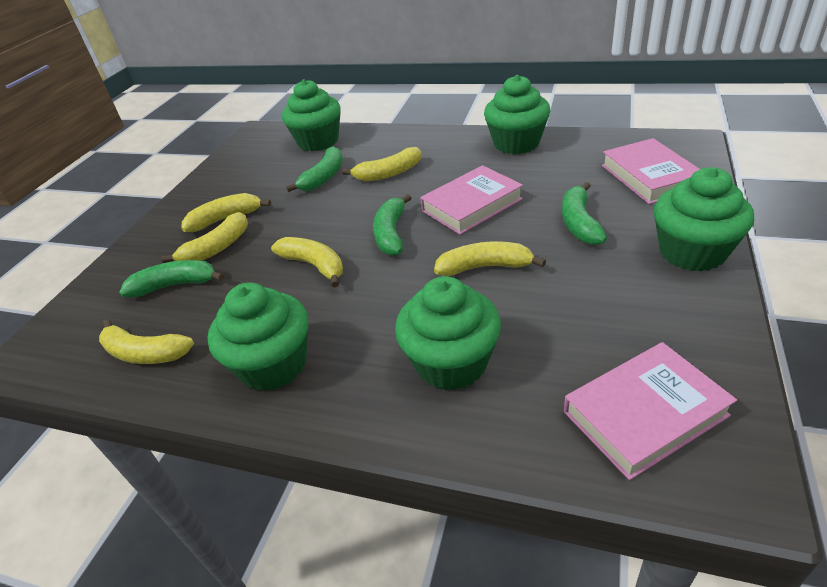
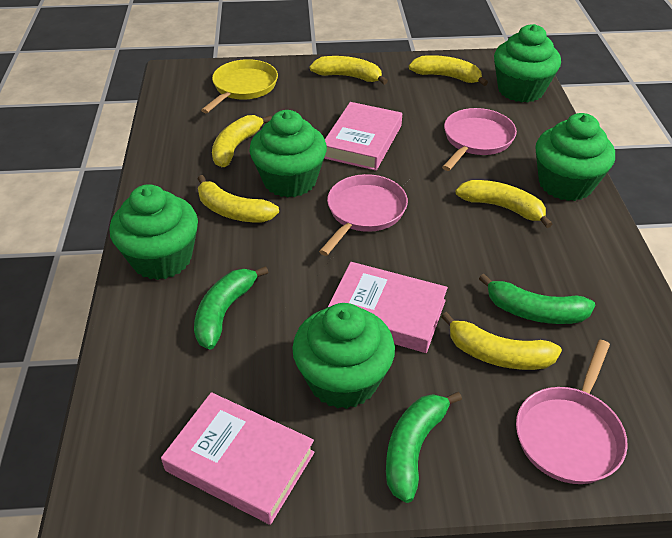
green banana: 4 -> 3
pink pan: 0 -> 3
yellow pan: 0 -> 1

